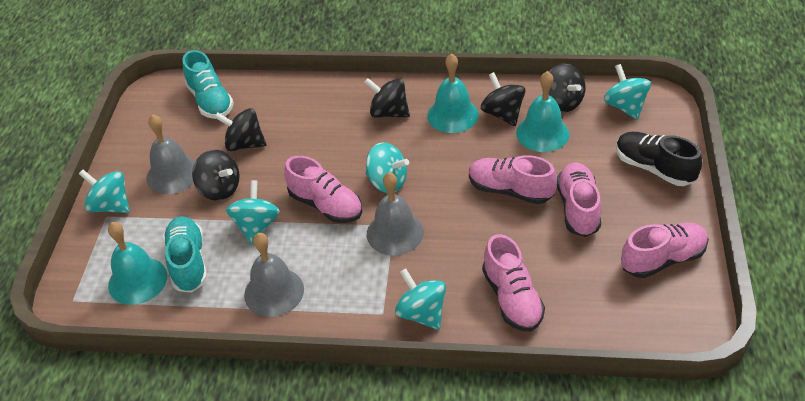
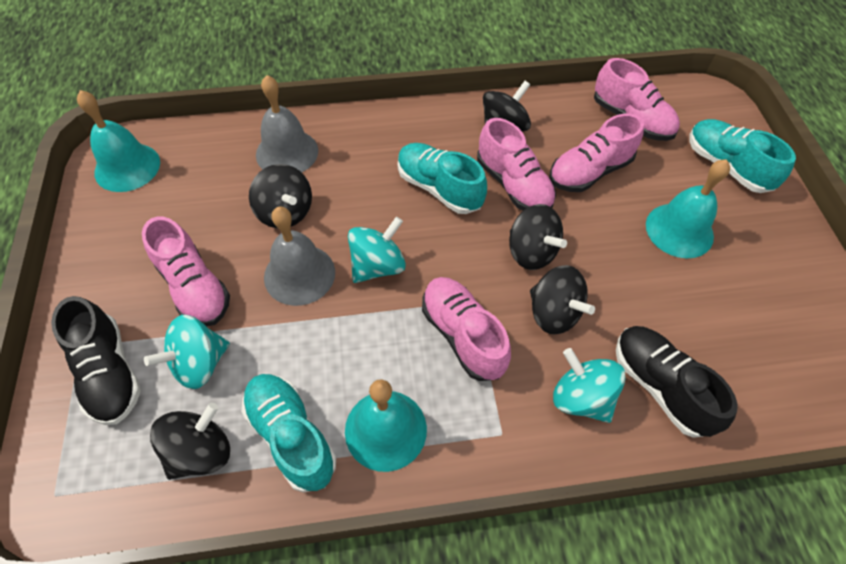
black shoe: 1 -> 2
grey bell: 3 -> 2
turquoise shoe: 2 -> 3
turquoise spinning top: 5 -> 3

